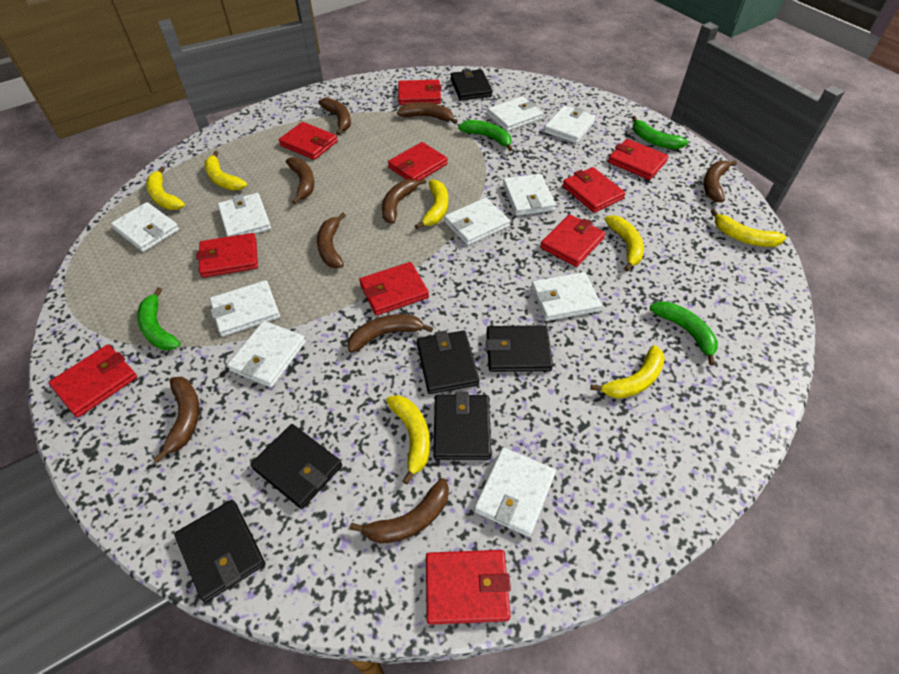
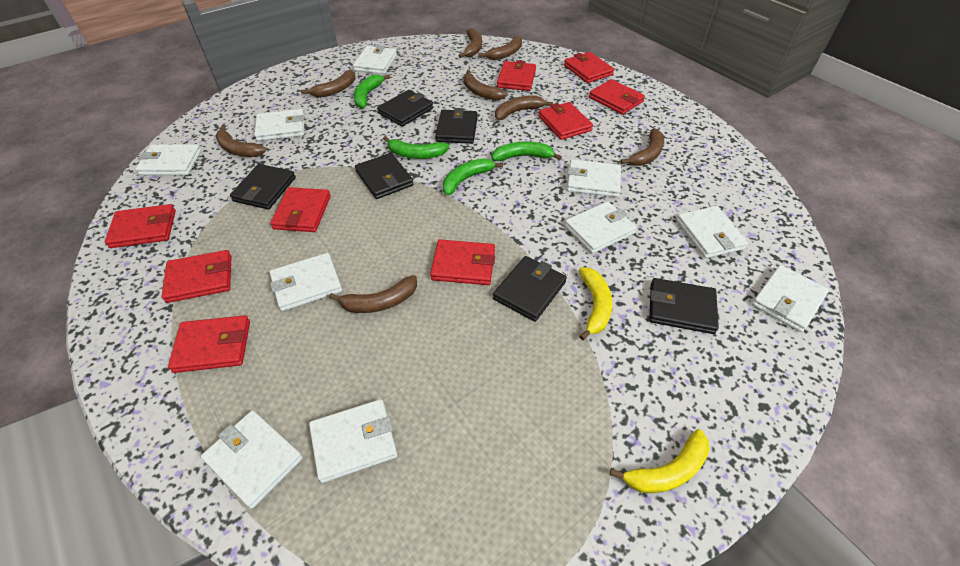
brown banana: 9 -> 8
red wallet: 10 -> 9
yellow banana: 7 -> 2

